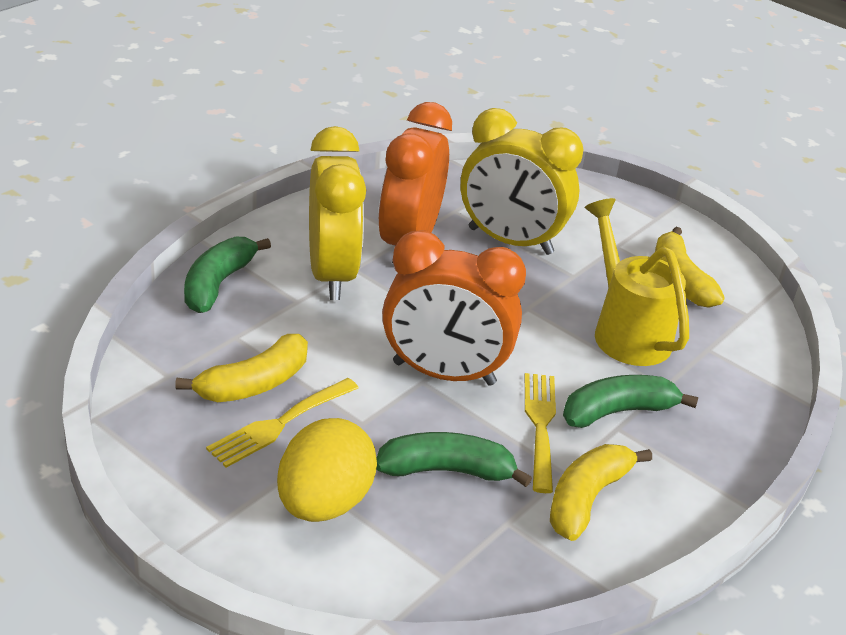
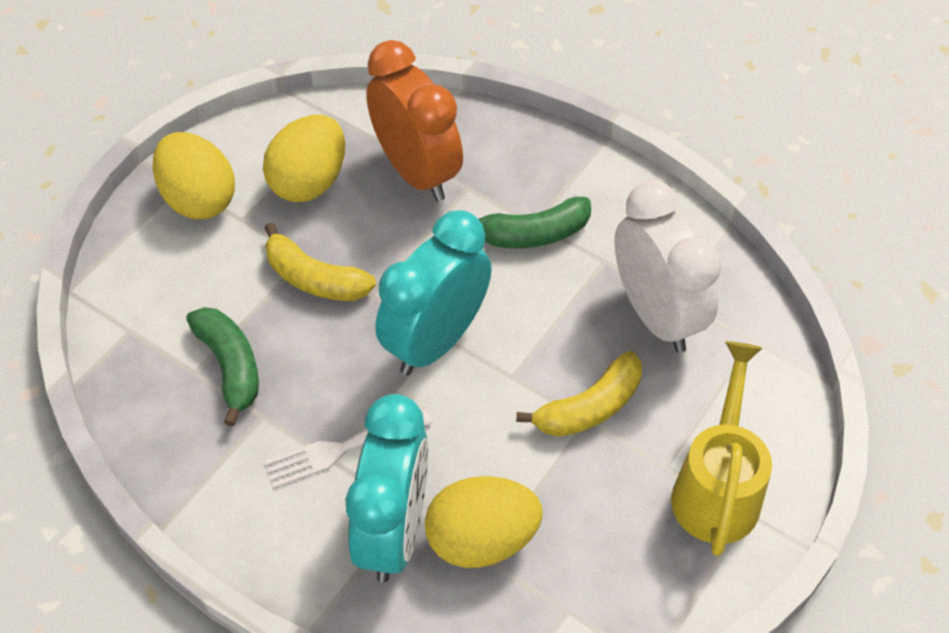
green banana: 3 -> 2
orange clock: 2 -> 1
turquoise clock: 0 -> 2
white clock: 0 -> 1
white fork: 0 -> 1
yellow banana: 3 -> 2
yellow clock: 2 -> 0
yellow egg: 1 -> 3
yellow fork: 2 -> 0

